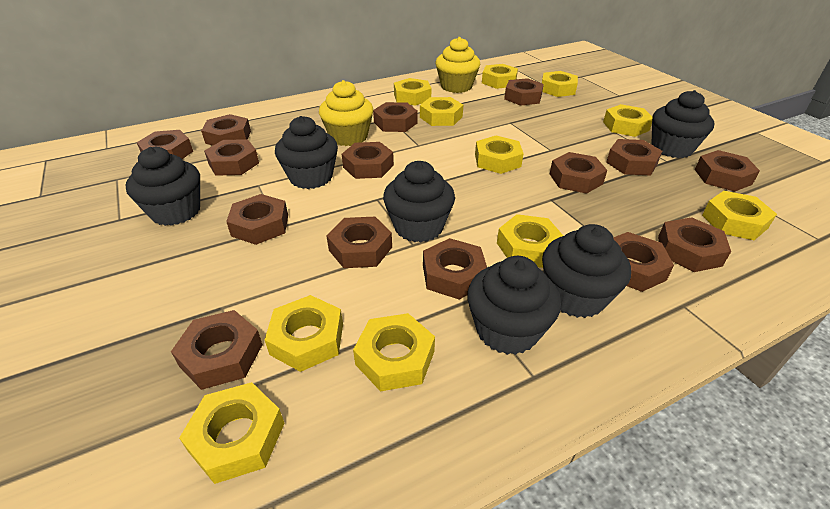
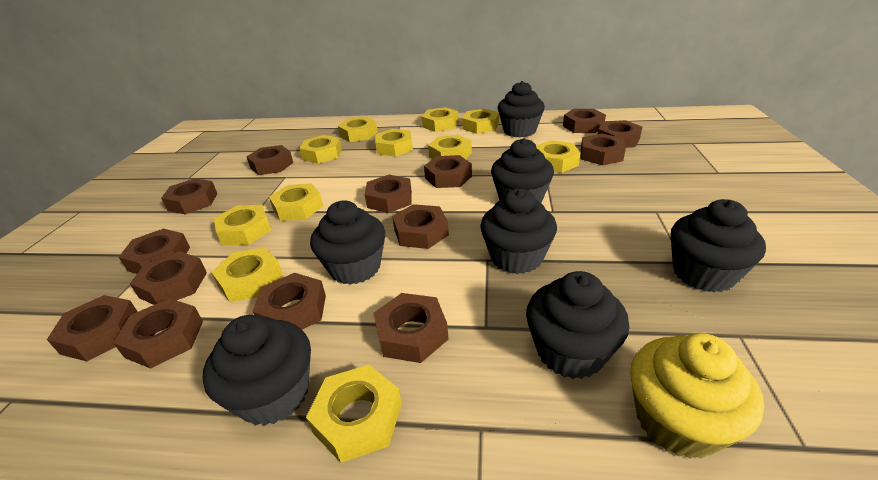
black cupcake: 6 -> 7
brown nut: 15 -> 14
yellow cupcake: 2 -> 1

